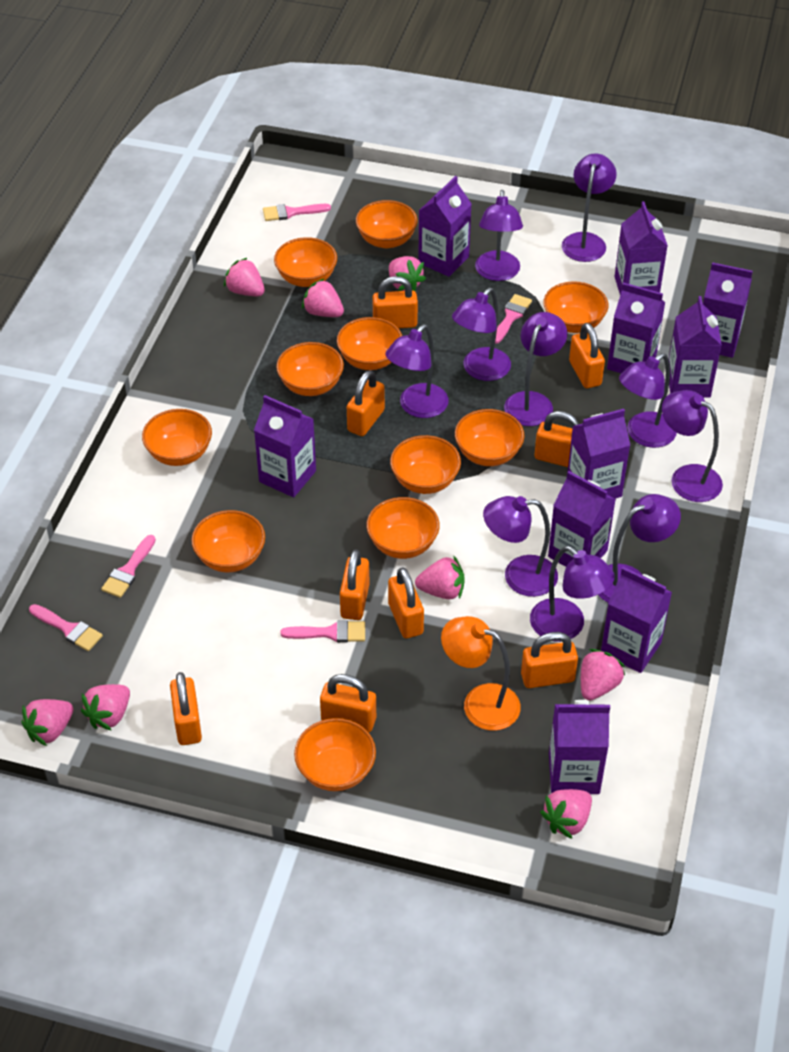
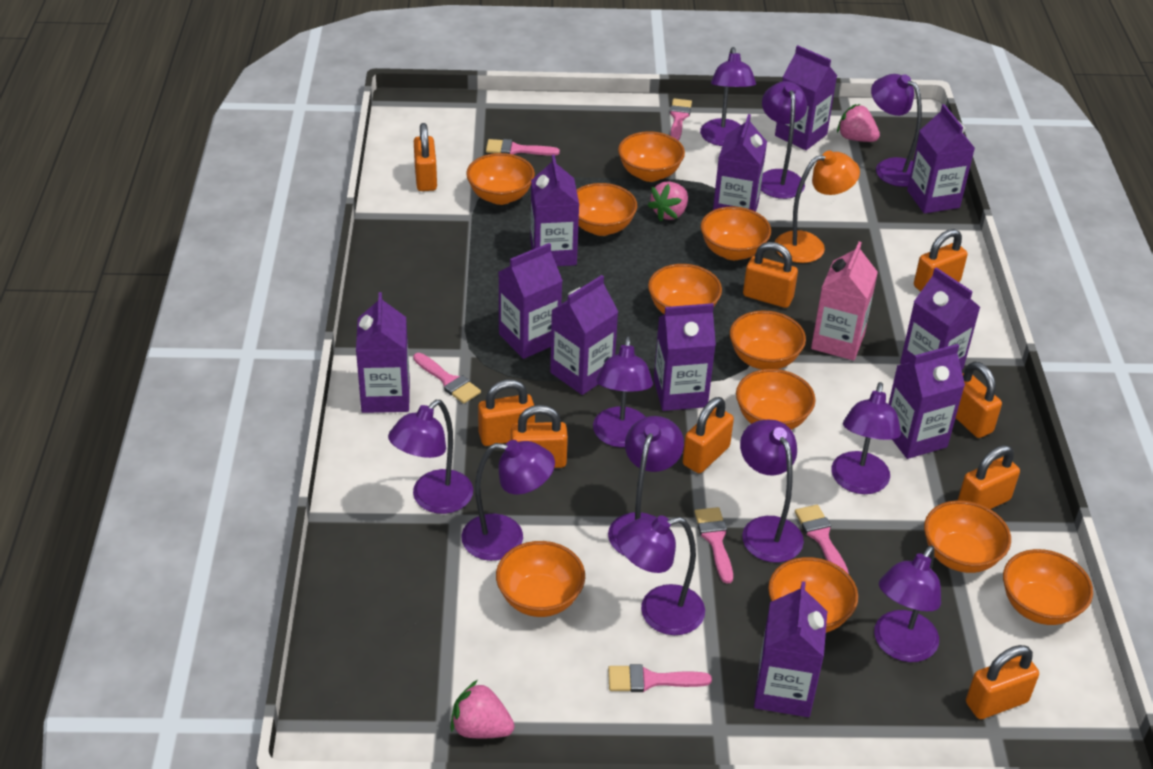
pink brush: 5 -> 6
pink carton: 0 -> 1
pink strawberry: 8 -> 3
purple carton: 10 -> 11
purple lamp: 10 -> 11

